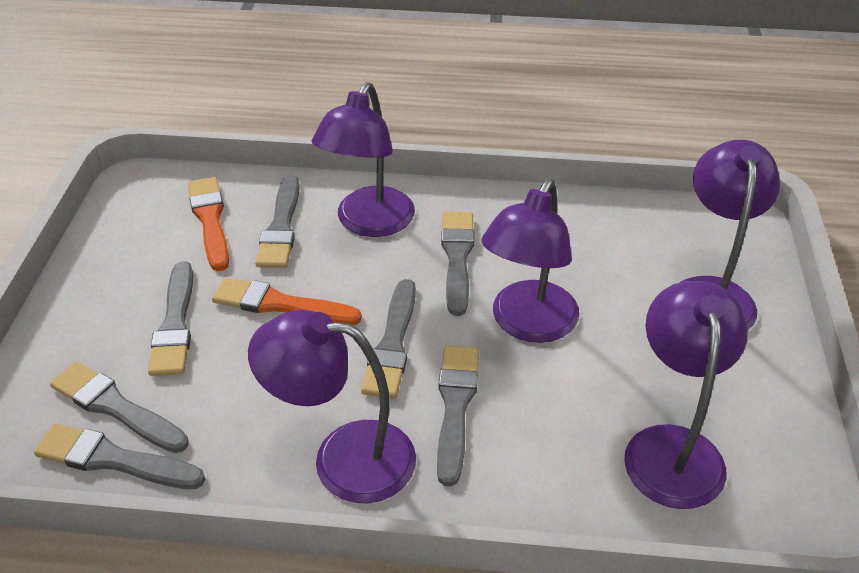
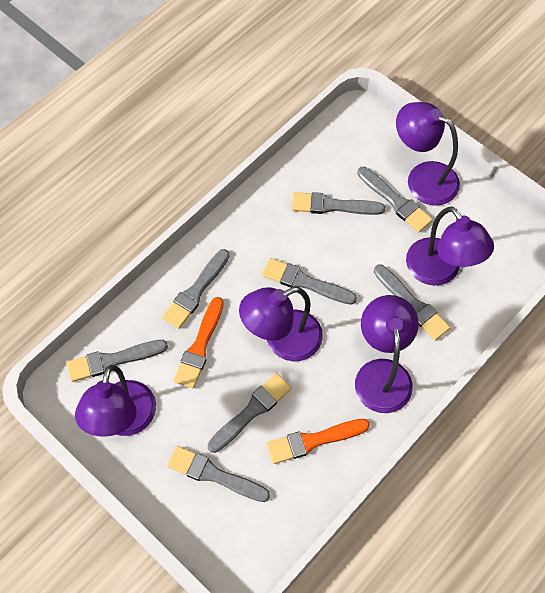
grey brush: 7 -> 8

